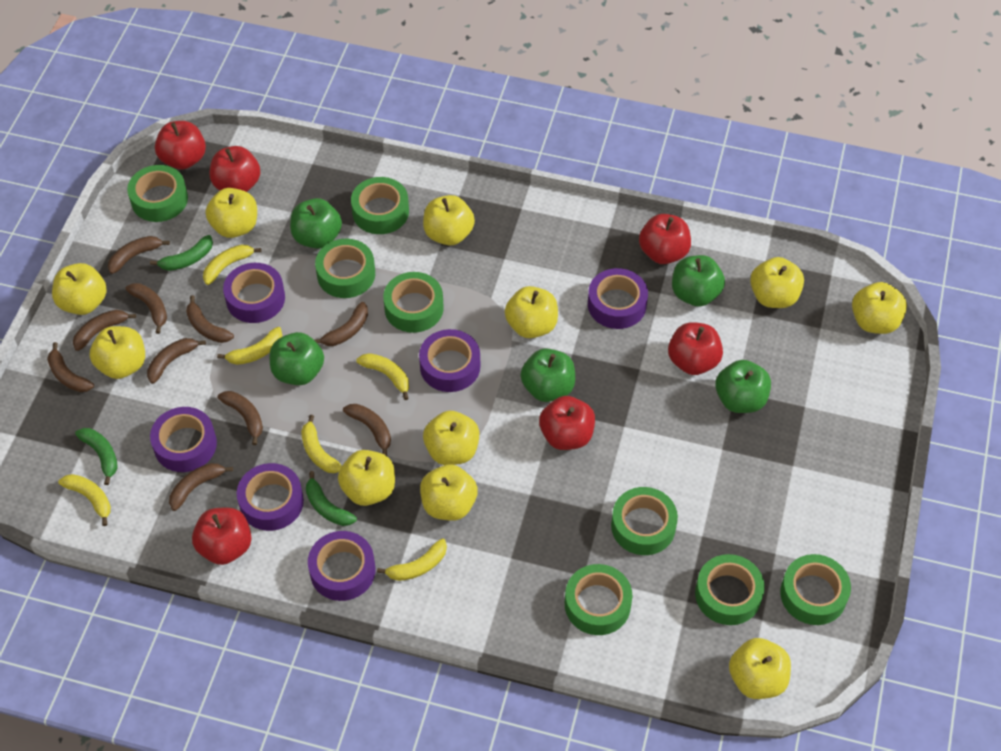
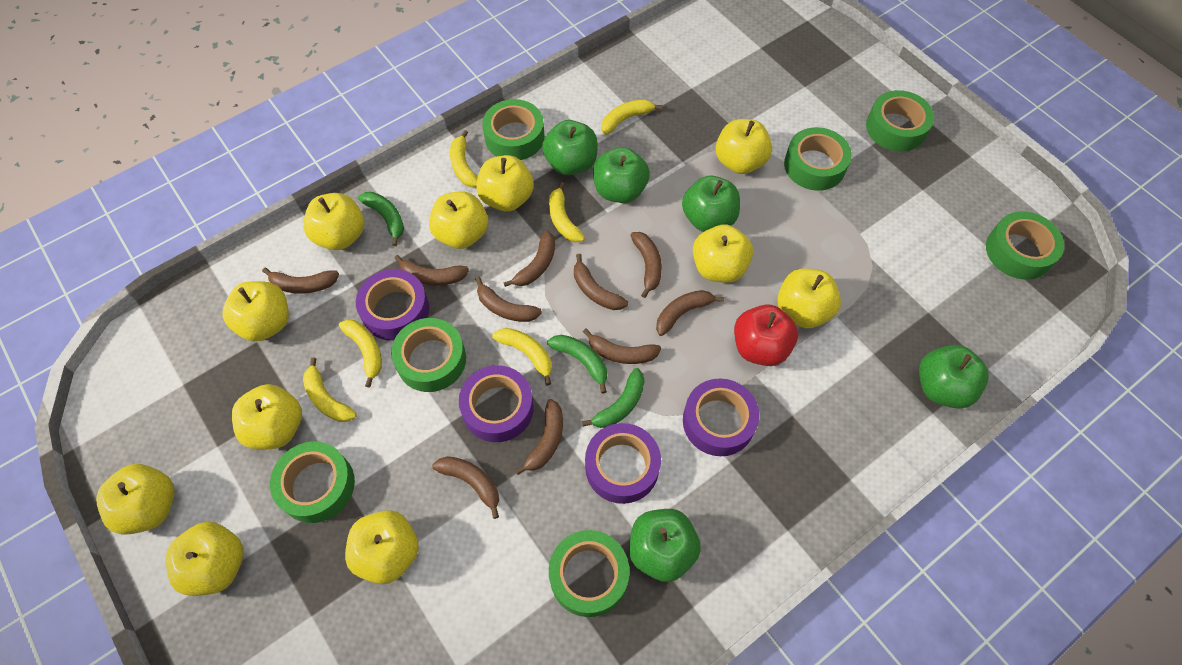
green tape: 8 -> 7
purple tape: 6 -> 4
red apple: 6 -> 1

